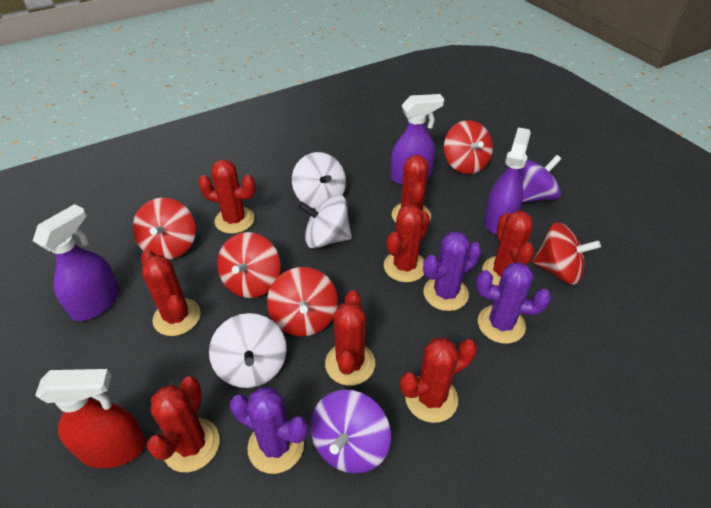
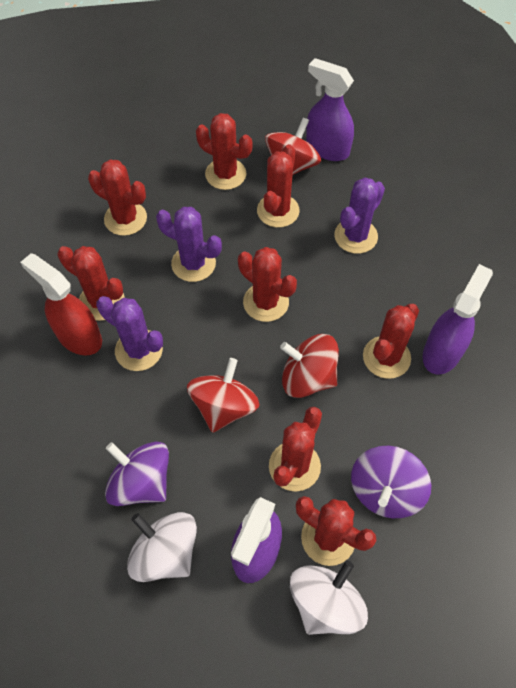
red spinning top: 5 -> 3
white spinning top: 3 -> 2

